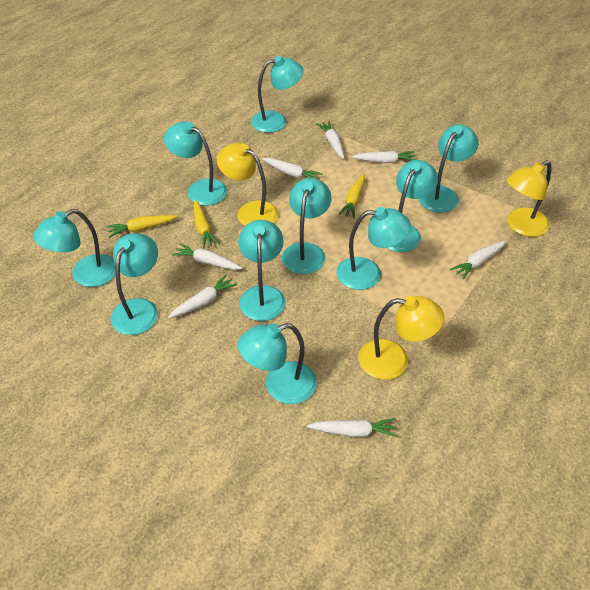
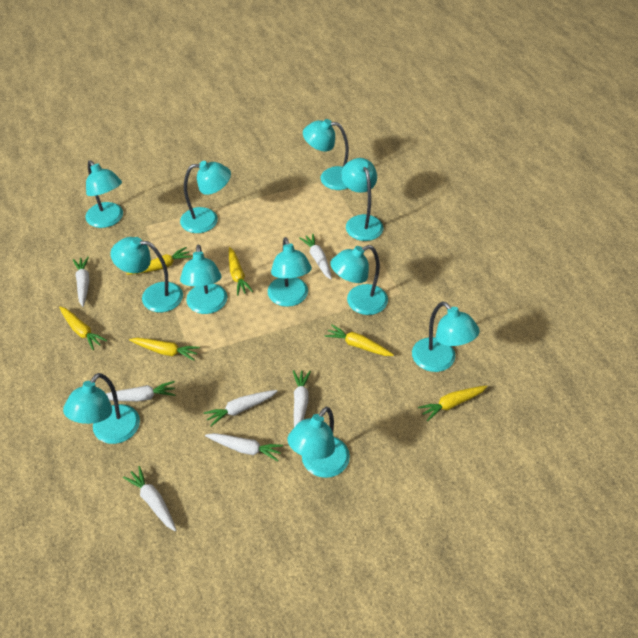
turquoise lamp: 10 -> 11
yellow carrot: 3 -> 6
yellow lamp: 3 -> 0

